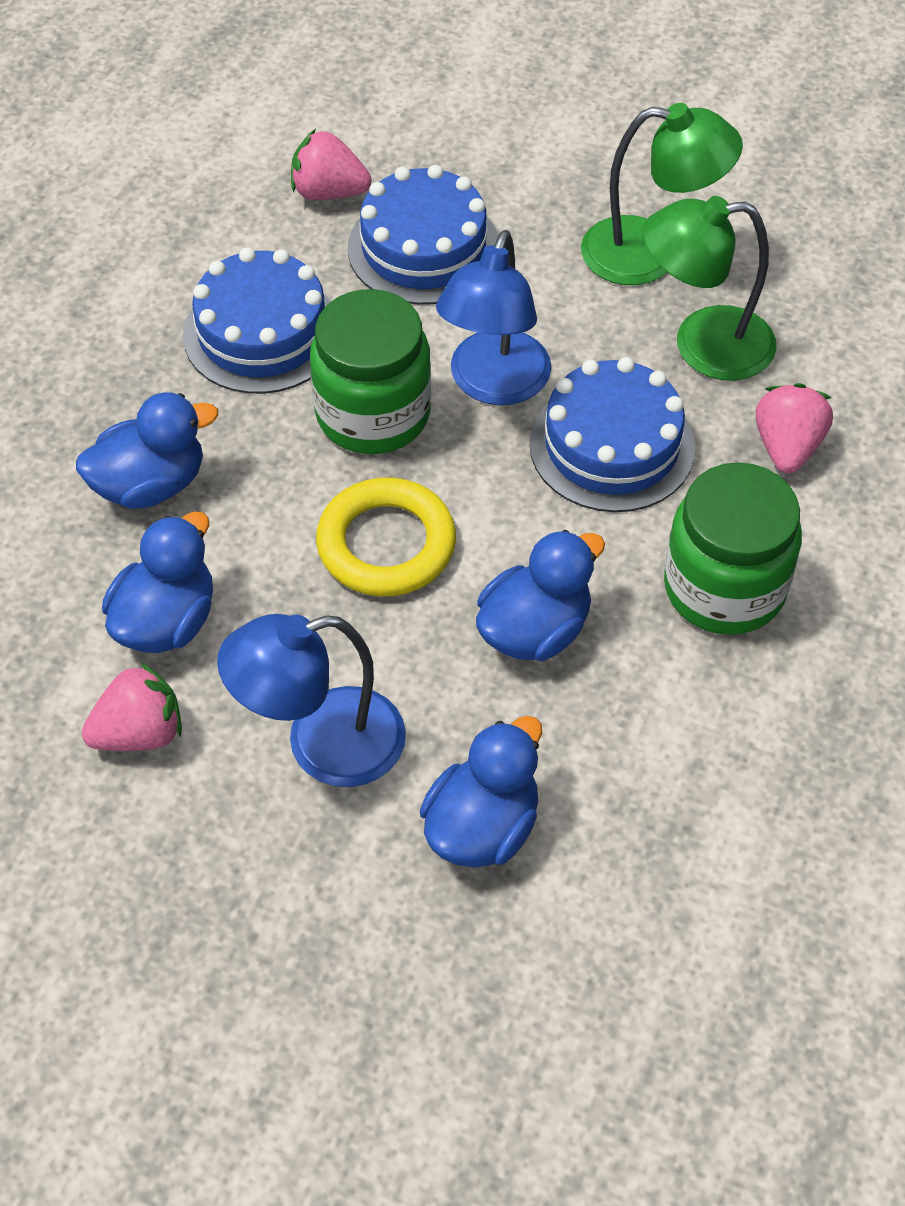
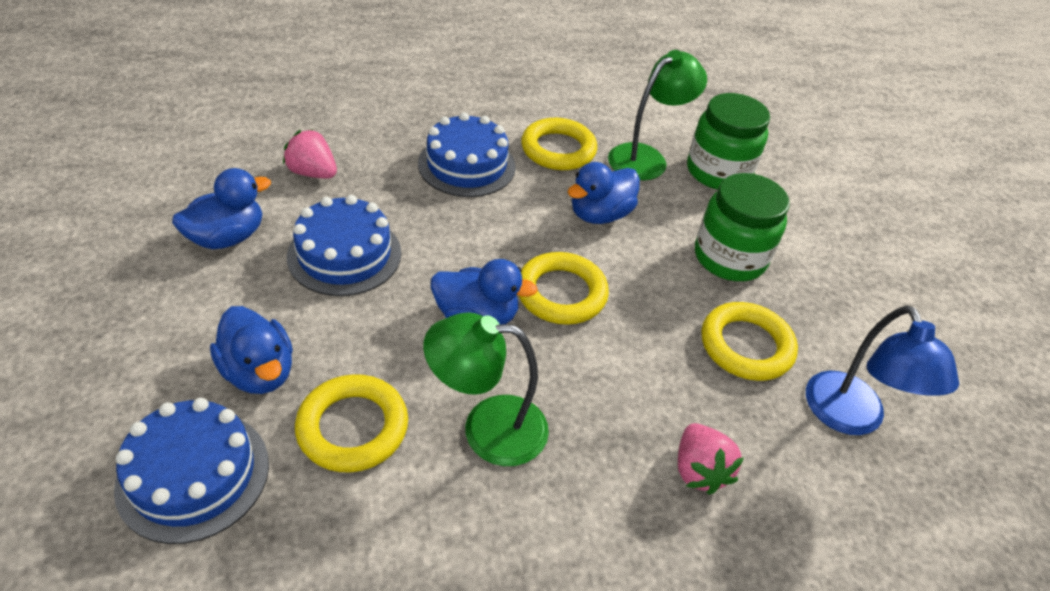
blue lamp: 2 -> 1
pink strawberry: 3 -> 2
yellow ring: 1 -> 4

